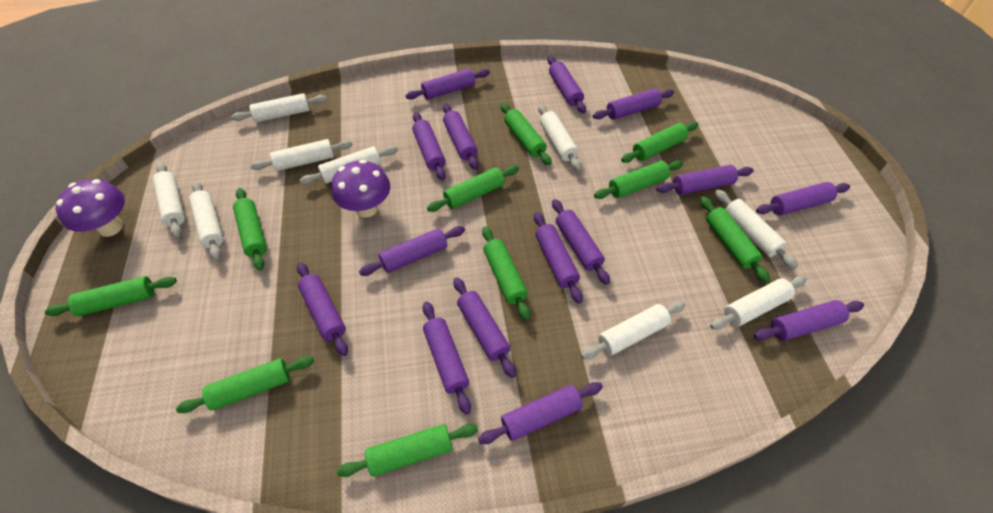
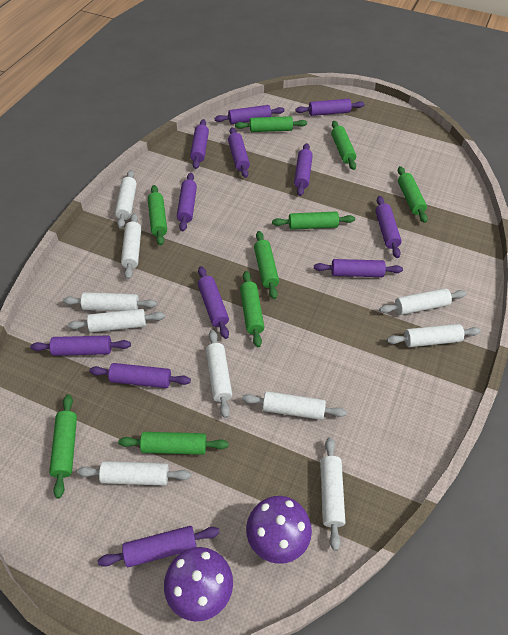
green rolling pin: 10 -> 9
purple rolling pin: 15 -> 12
white rolling pin: 9 -> 10

